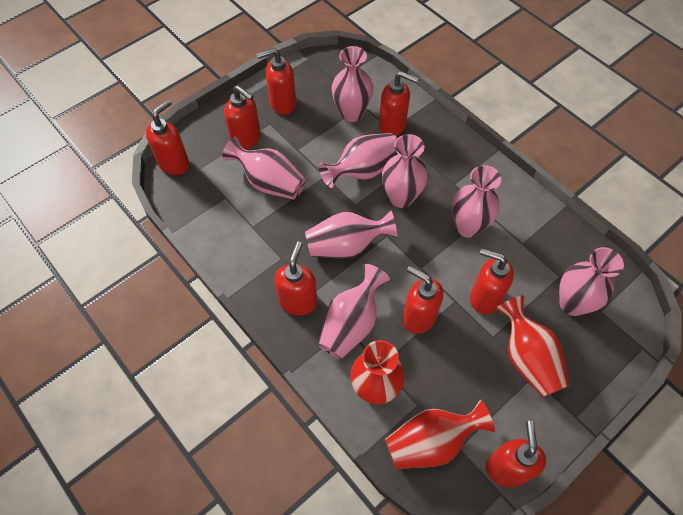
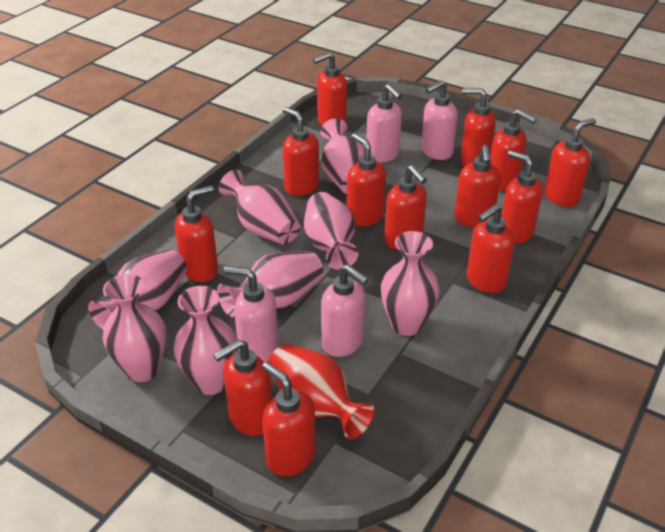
pink soap dispenser: 0 -> 4
red soap dispenser: 8 -> 13
red vase: 3 -> 1

